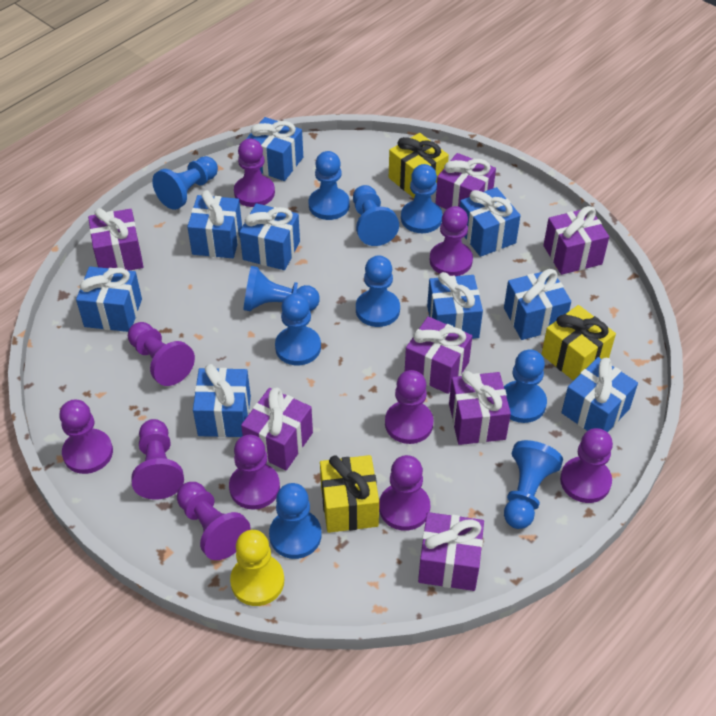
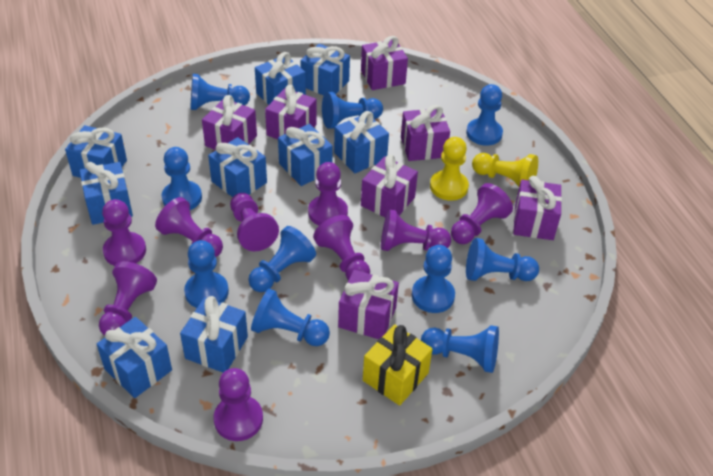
purple pawn: 10 -> 9
yellow gift: 3 -> 1
yellow pawn: 1 -> 2

